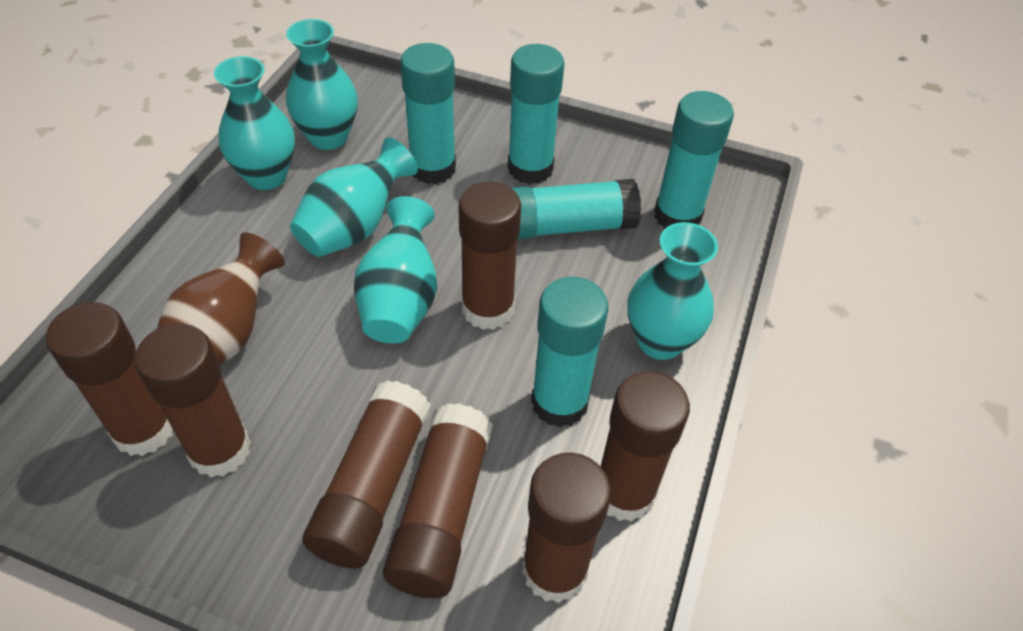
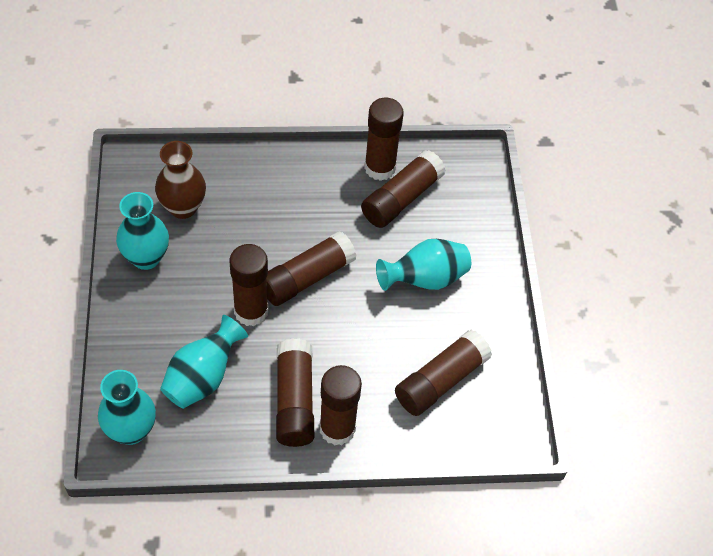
turquoise glue stick: 5 -> 0
turquoise vase: 5 -> 4

